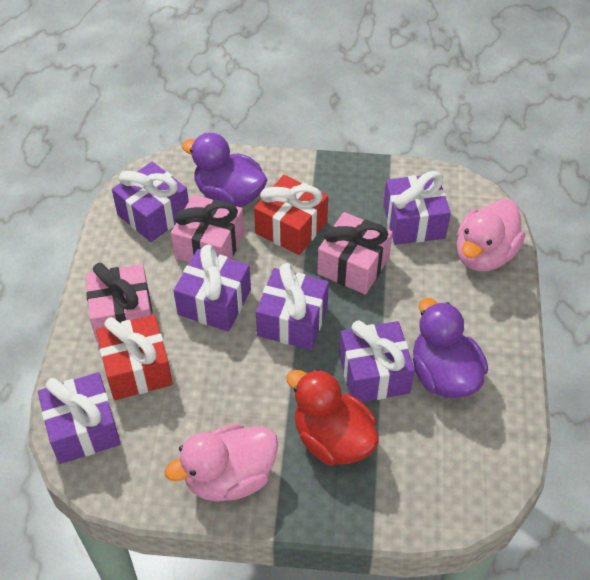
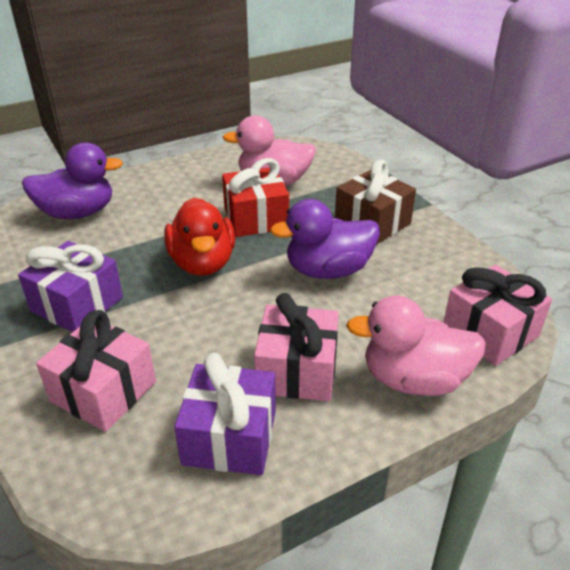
brown gift: 0 -> 1
purple gift: 6 -> 2
red gift: 2 -> 1

